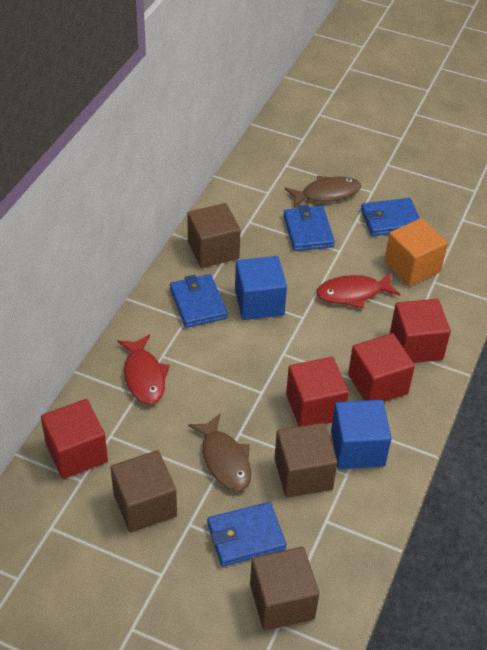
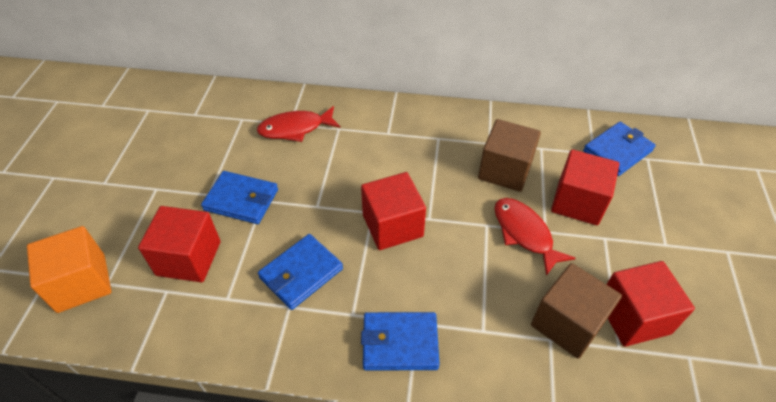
blue cube: 2 -> 0
brown cube: 4 -> 2
brown fish: 2 -> 0

